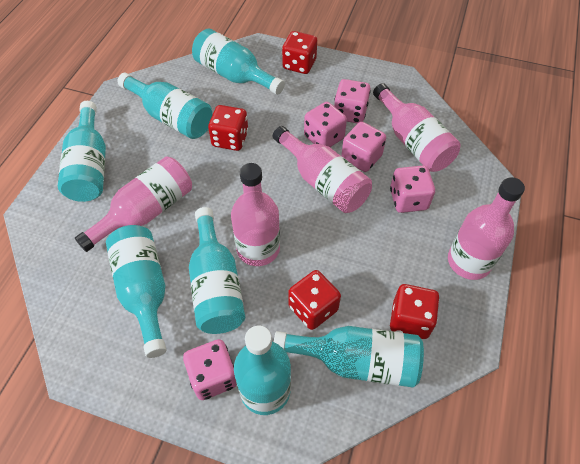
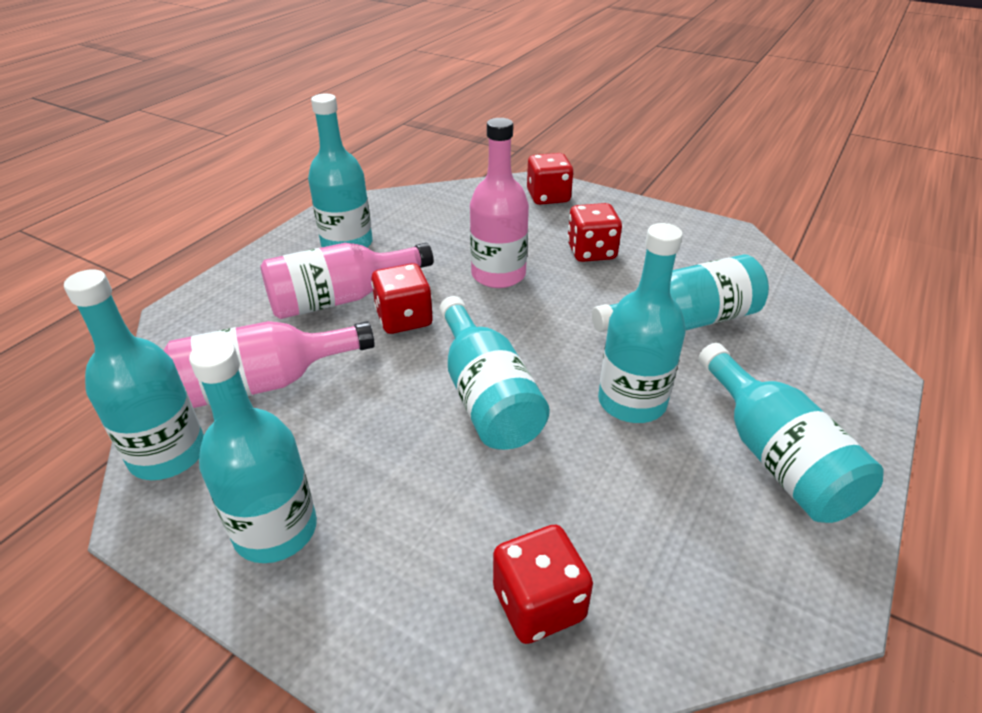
pink bottle: 5 -> 3
pink dice: 5 -> 0

